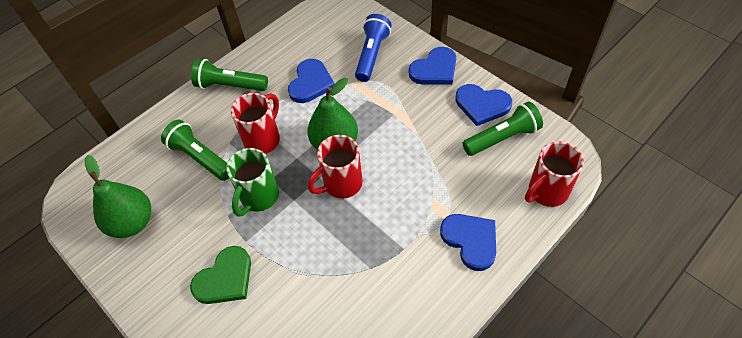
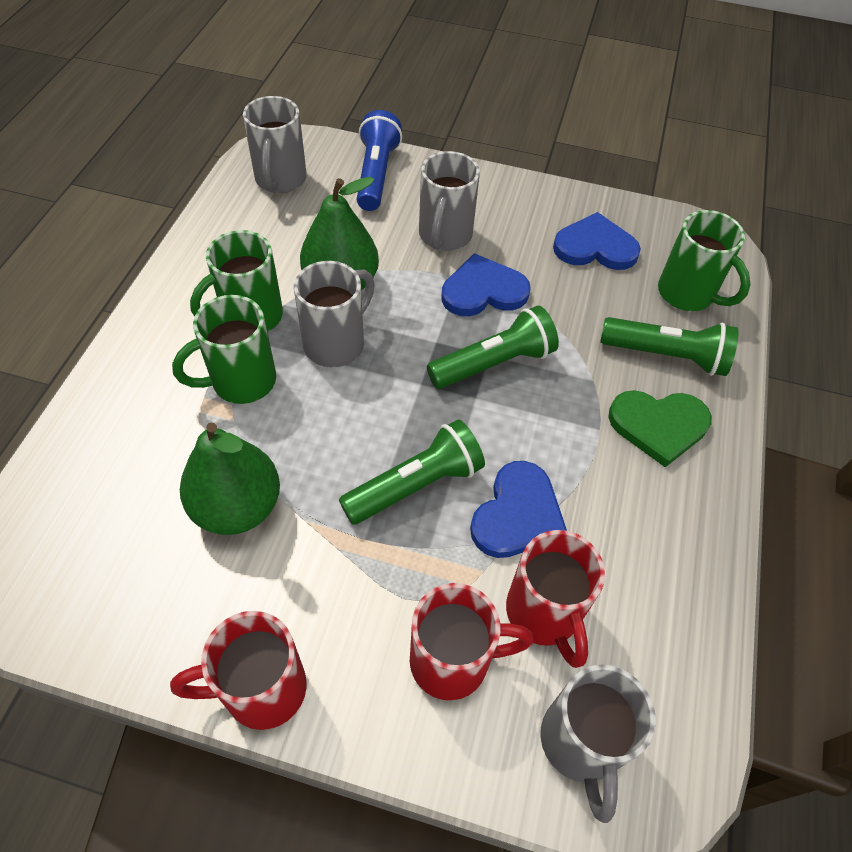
blue heart: 4 -> 3
green mug: 1 -> 3
grey mug: 0 -> 4

